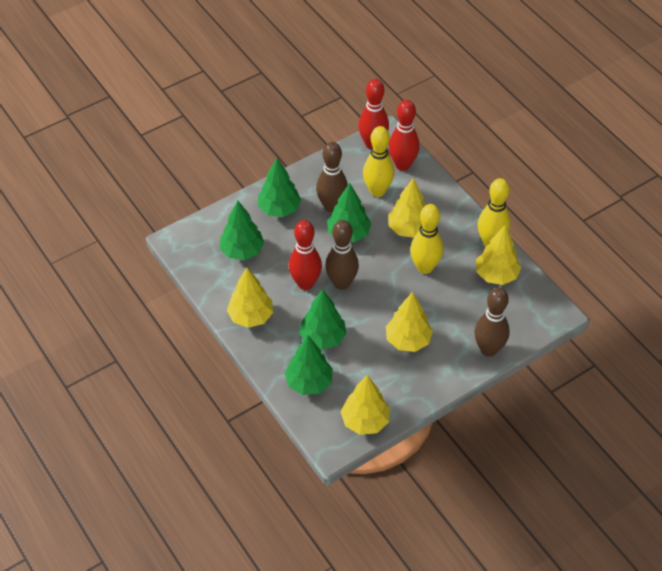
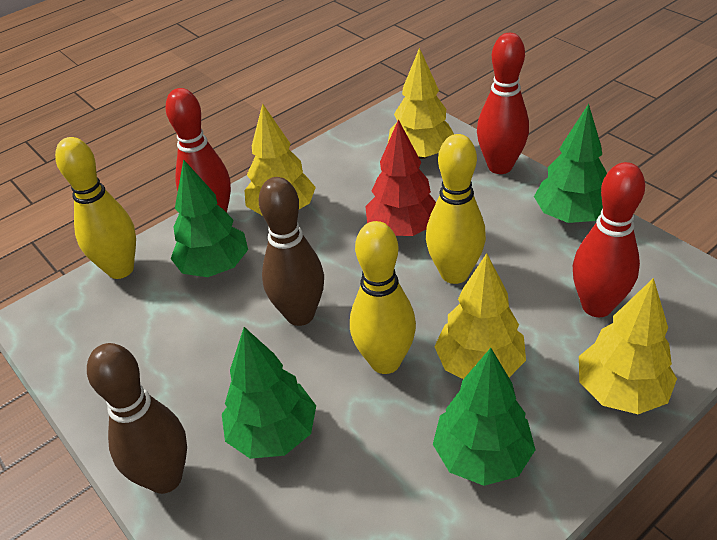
brown bowling pin: 3 -> 2
green tree: 5 -> 4
red tree: 0 -> 1
yellow tree: 5 -> 4

